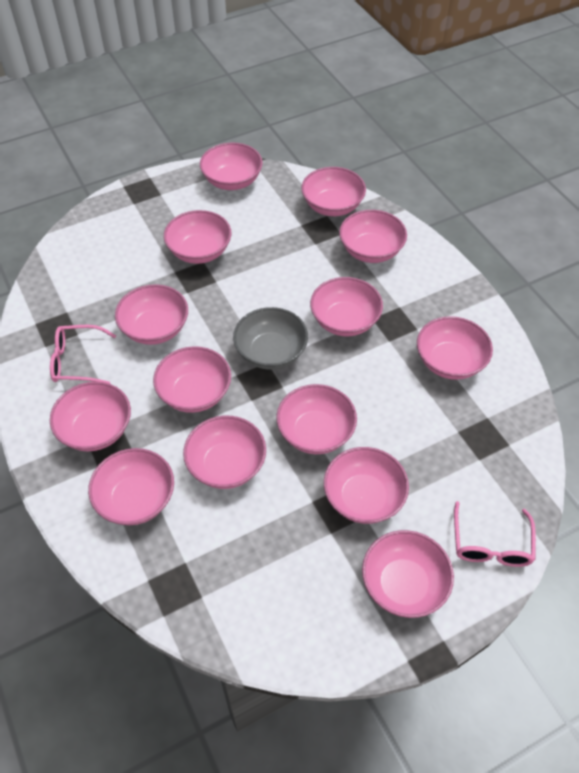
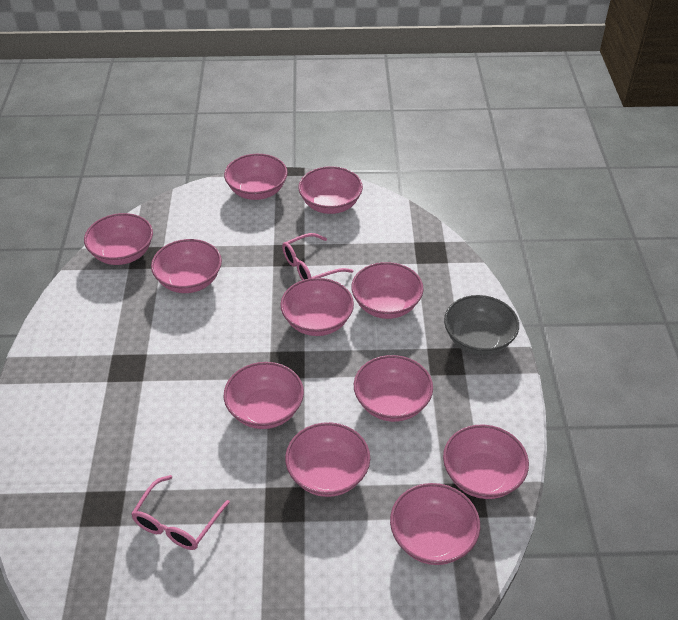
pink bowl: 14 -> 11

